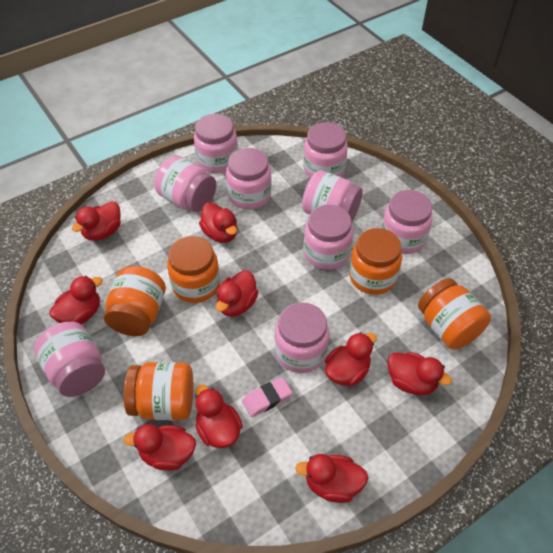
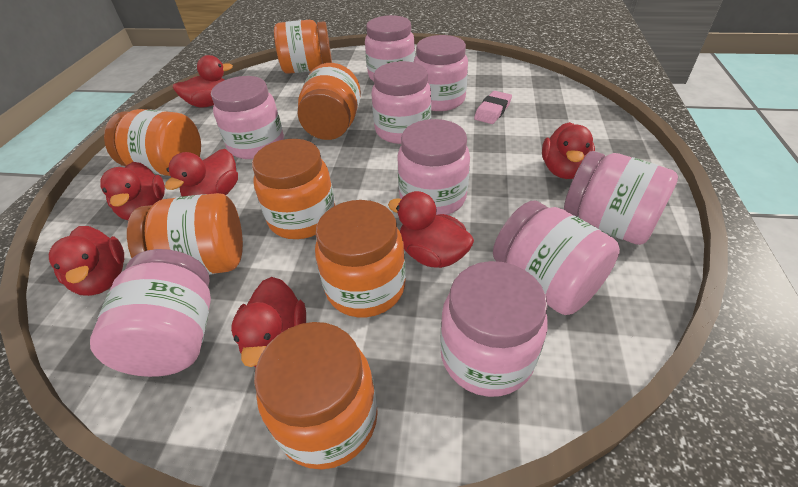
orange jar: 5 -> 7
red duck: 9 -> 7

